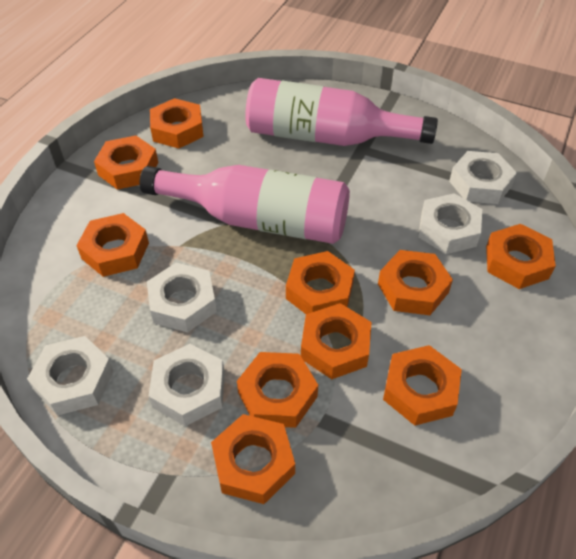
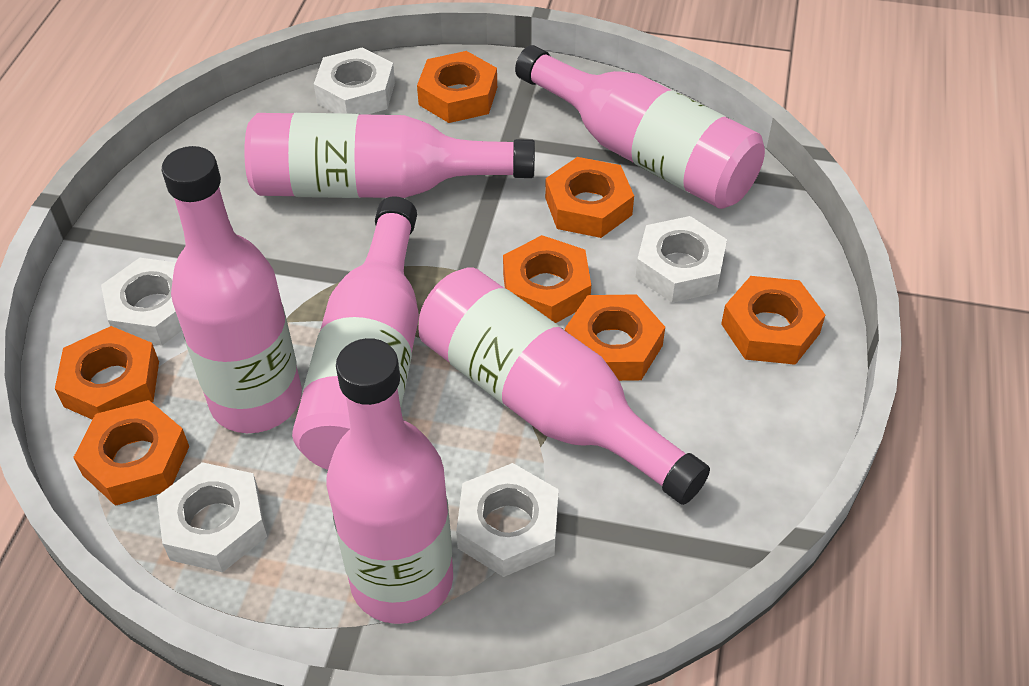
orange nut: 10 -> 7
pink bottle: 2 -> 6

